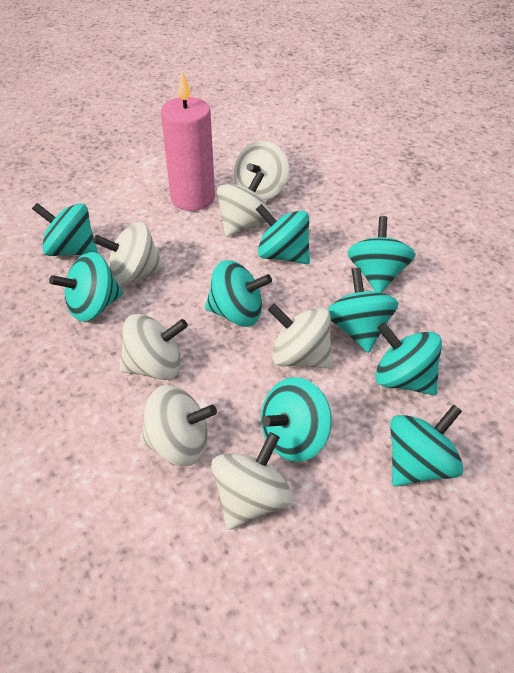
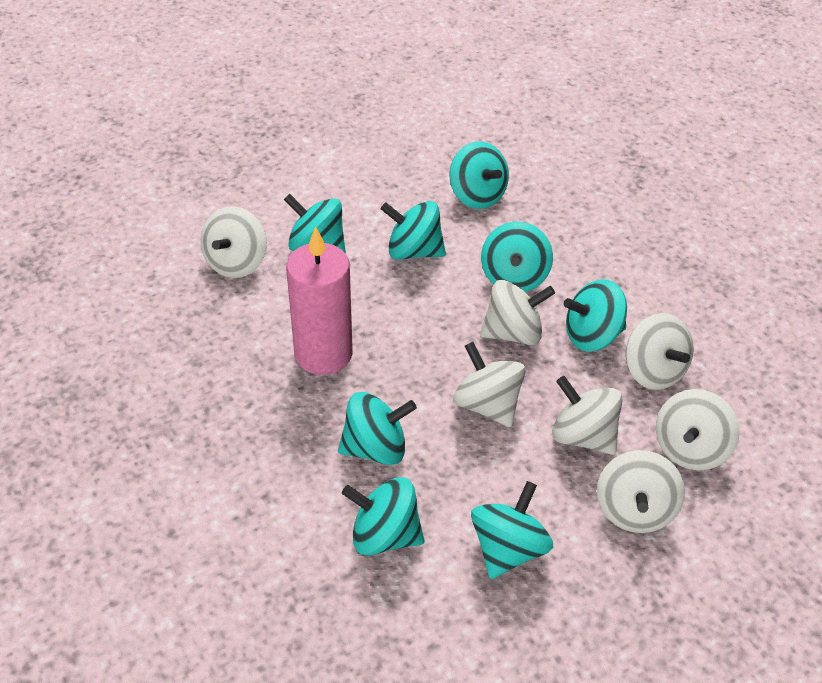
turquoise spinning top: 9 -> 8

